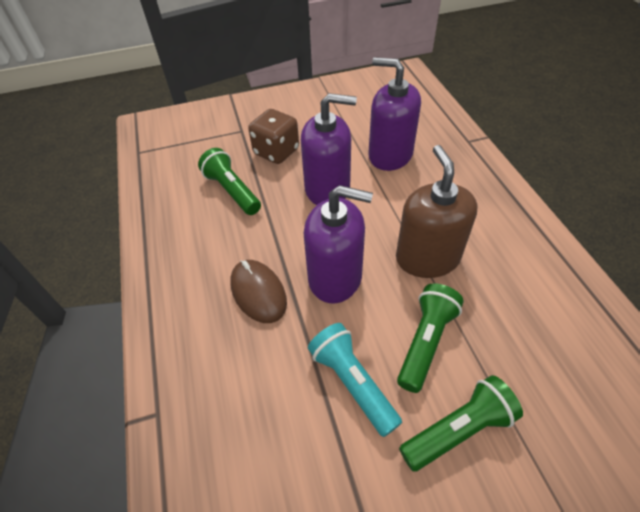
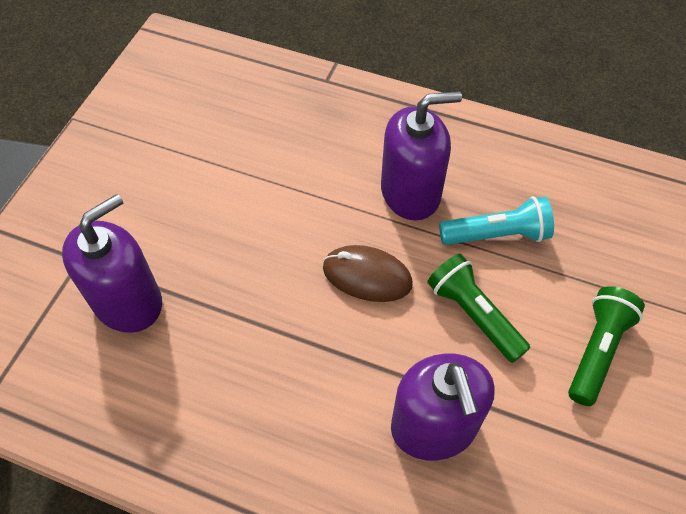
brown dice: 1 -> 0
brown soap dispenser: 1 -> 0
green flashlight: 3 -> 2

